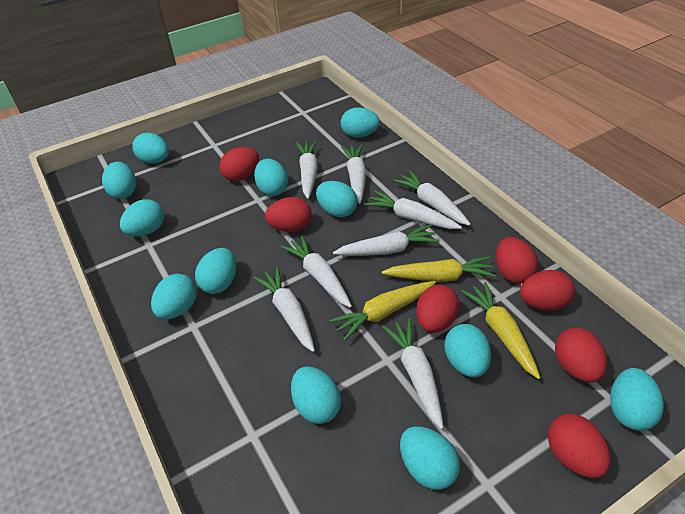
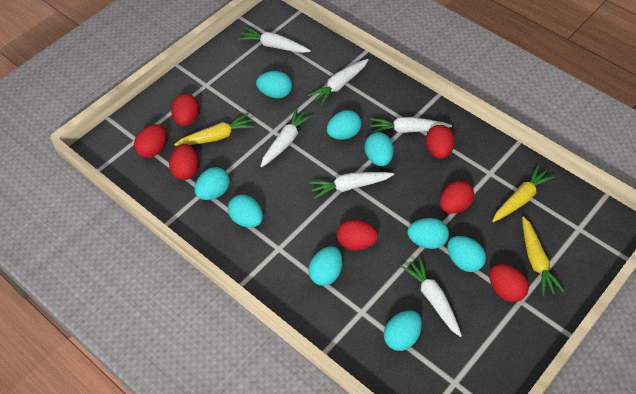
turquoise egg: 12 -> 9
white carrot: 8 -> 6

